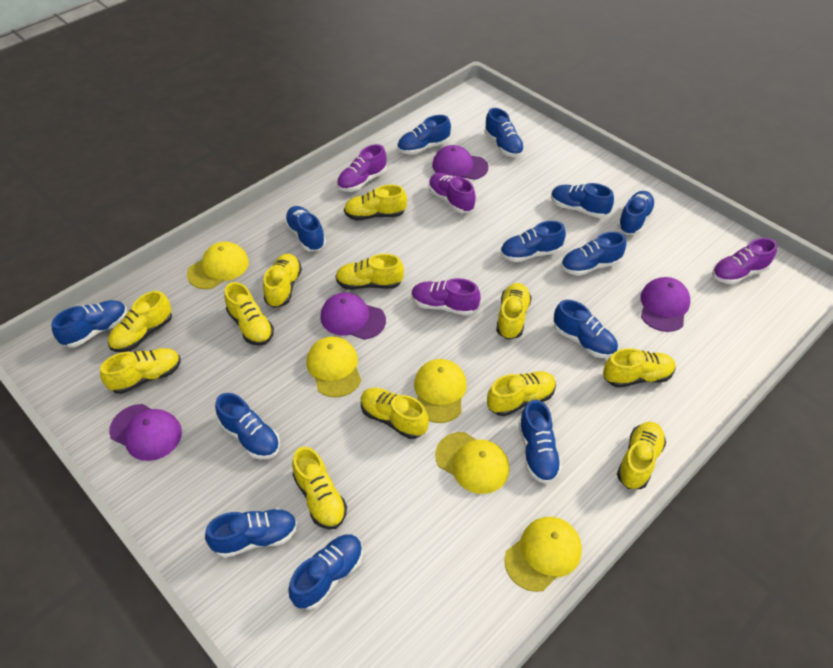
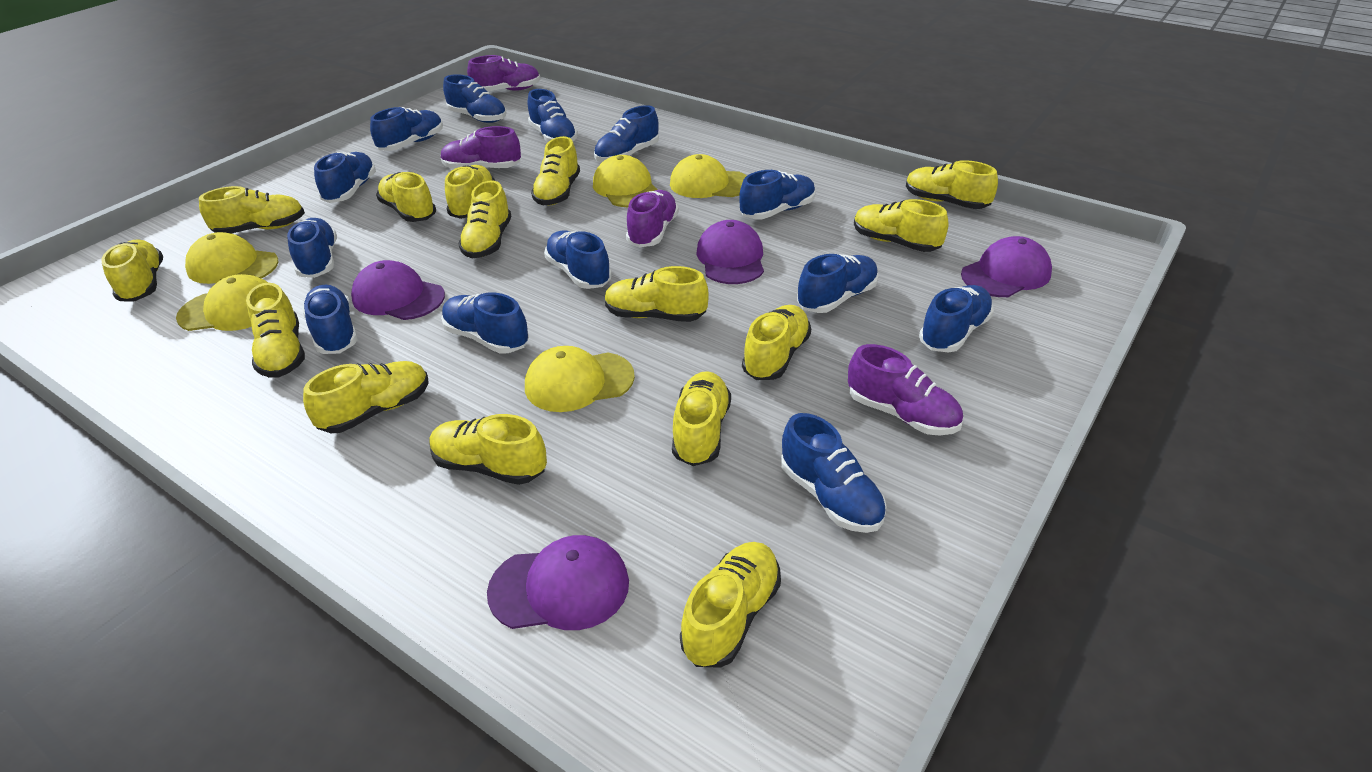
yellow shoe: 12 -> 15

